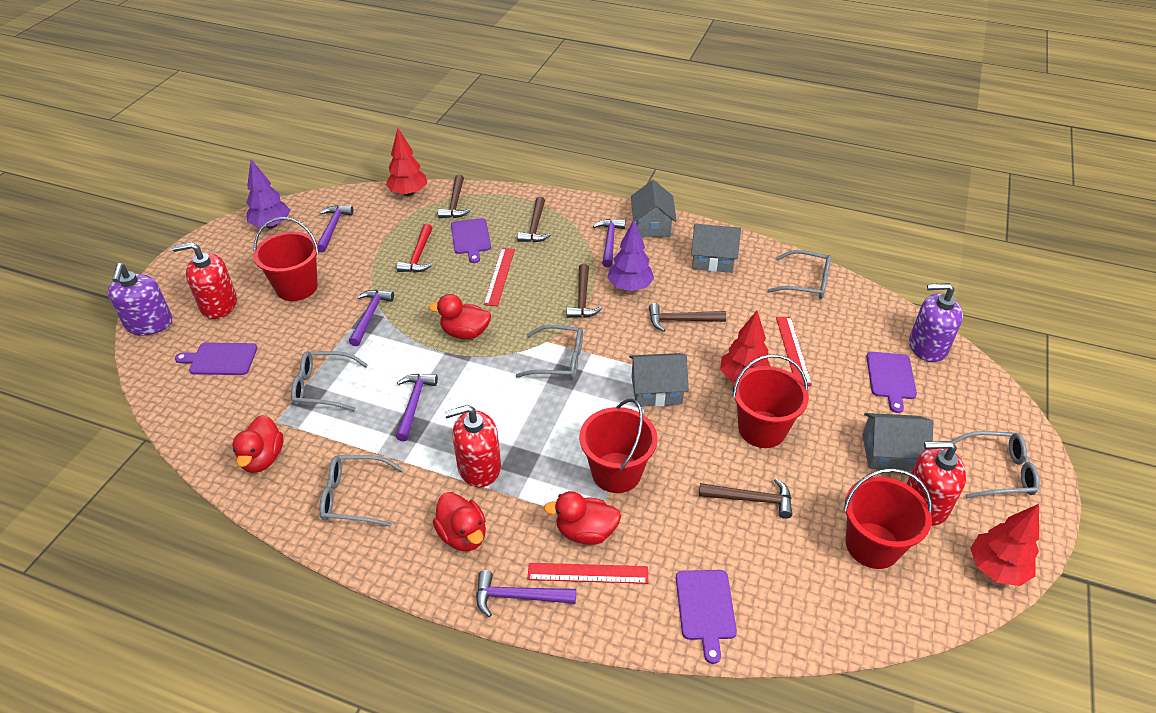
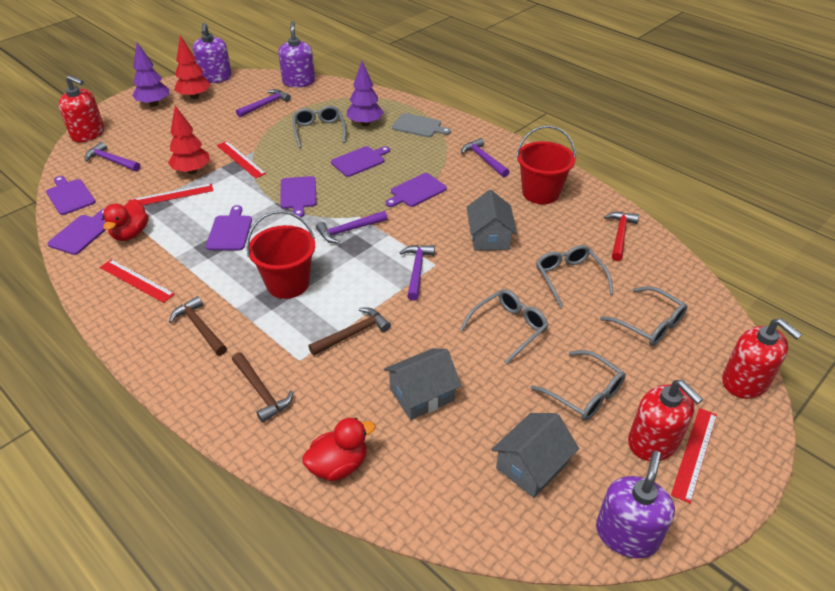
brown hammer: 5 -> 3
grey cutting board: 0 -> 1
grey house: 4 -> 3
purple cutting board: 4 -> 6
purple soap dispenser: 2 -> 3
red bucket: 4 -> 2
red duck: 4 -> 2
red ruler: 3 -> 4
red tree: 3 -> 2

